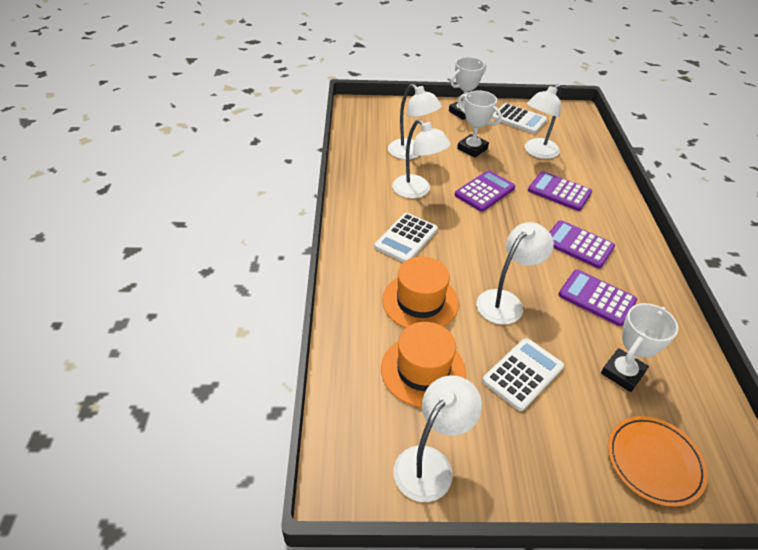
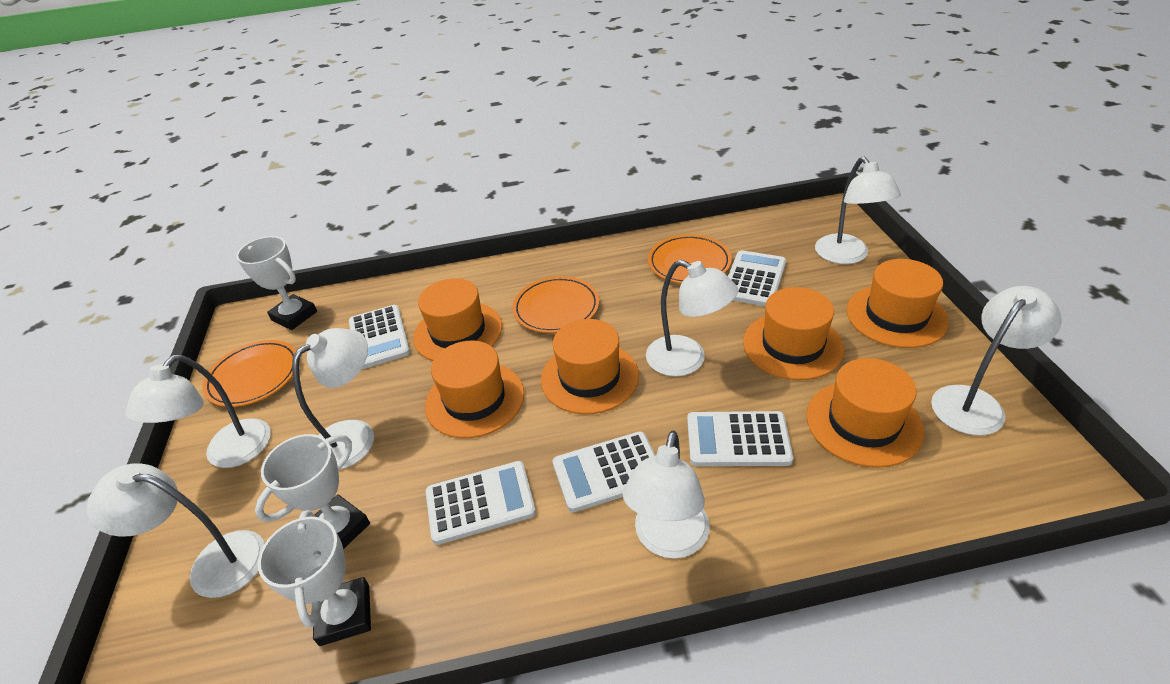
orange hat: 2 -> 6
orange plate: 1 -> 3
purple calculator: 4 -> 0
white calculator: 3 -> 5
white lamp: 5 -> 7

